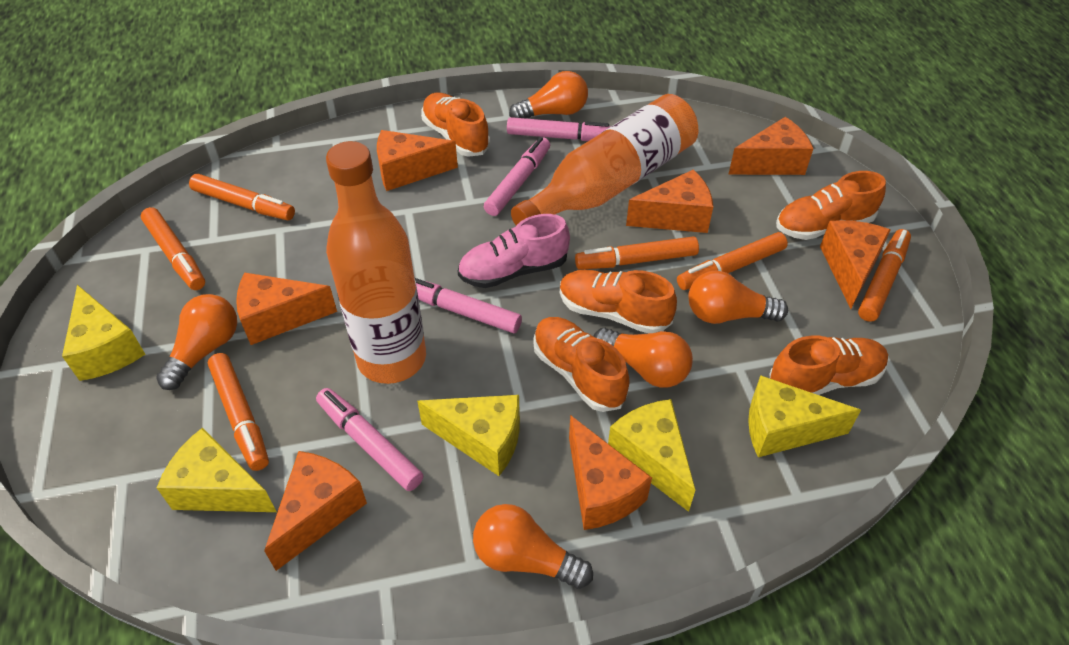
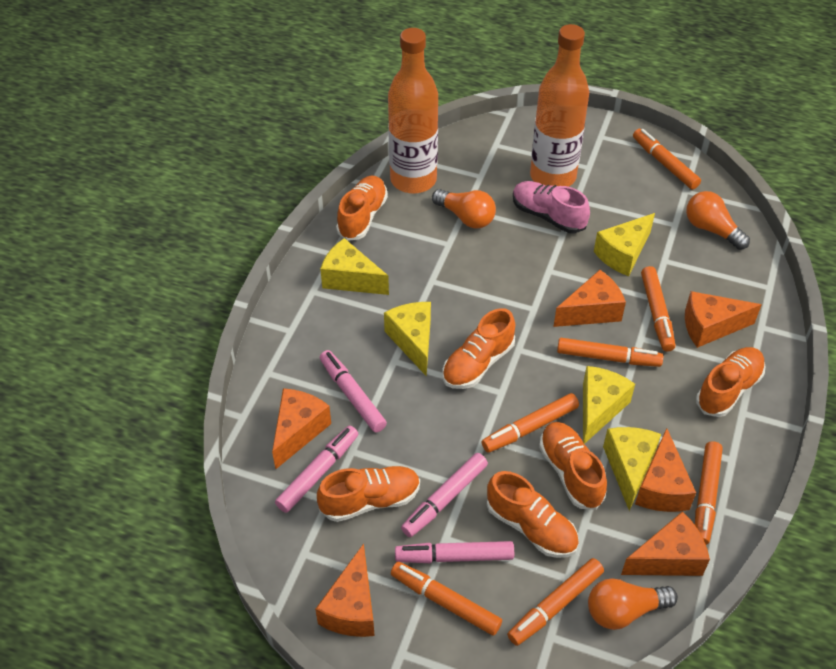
orange cheese: 7 -> 6
orange light bulb: 5 -> 3
orange marker: 6 -> 7
orange shoe: 5 -> 6

